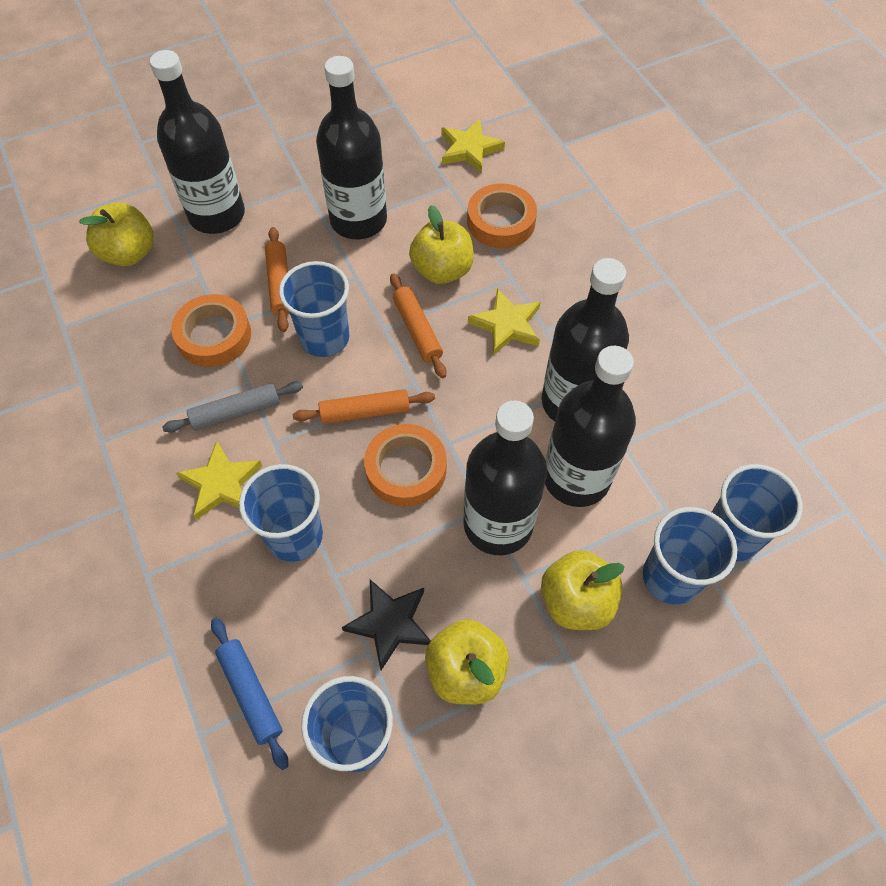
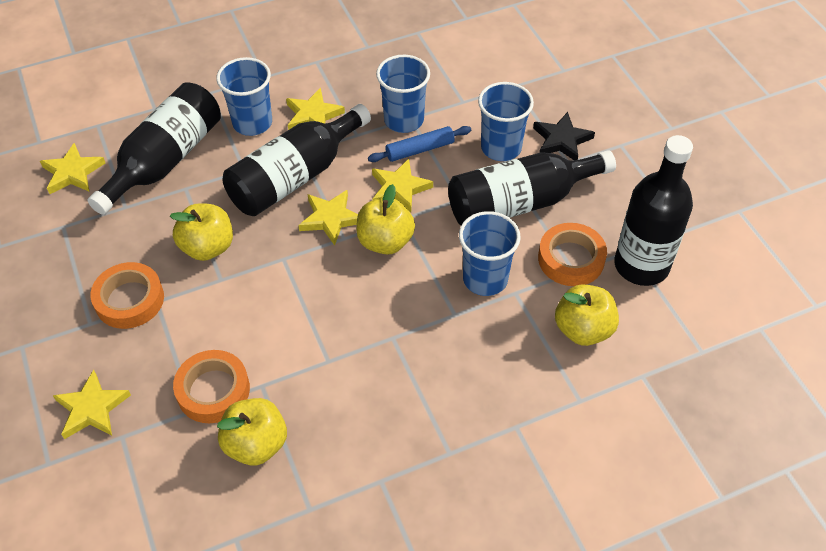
black bottle: 5 -> 4
blue cup: 5 -> 4
grey rolling pin: 1 -> 0
orange rolling pin: 3 -> 0
yellow star: 3 -> 5

